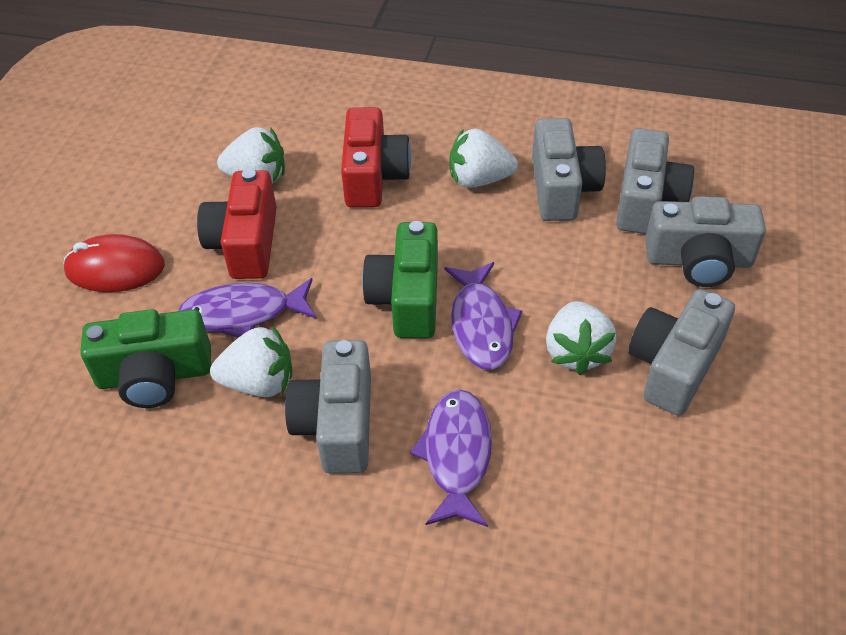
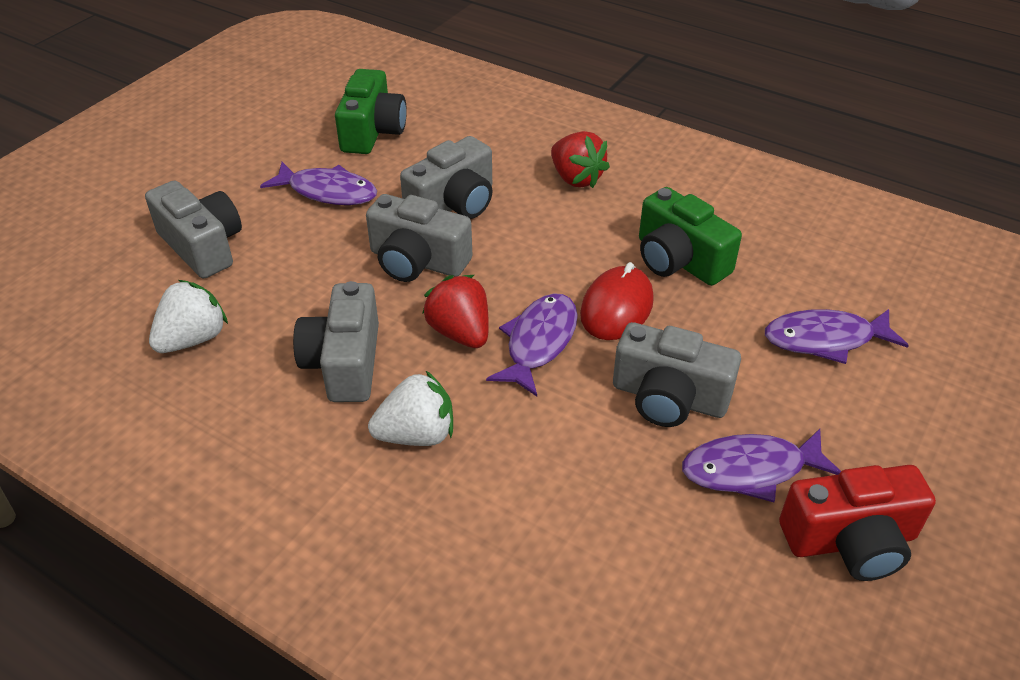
purple fish: 3 -> 4
red camera: 2 -> 1
red strawberry: 0 -> 2
white strawberry: 4 -> 2

